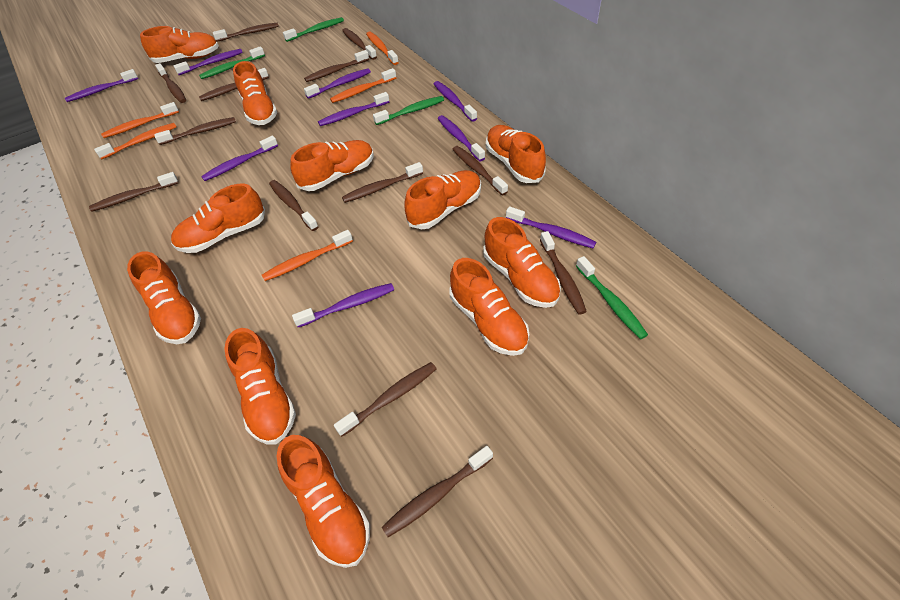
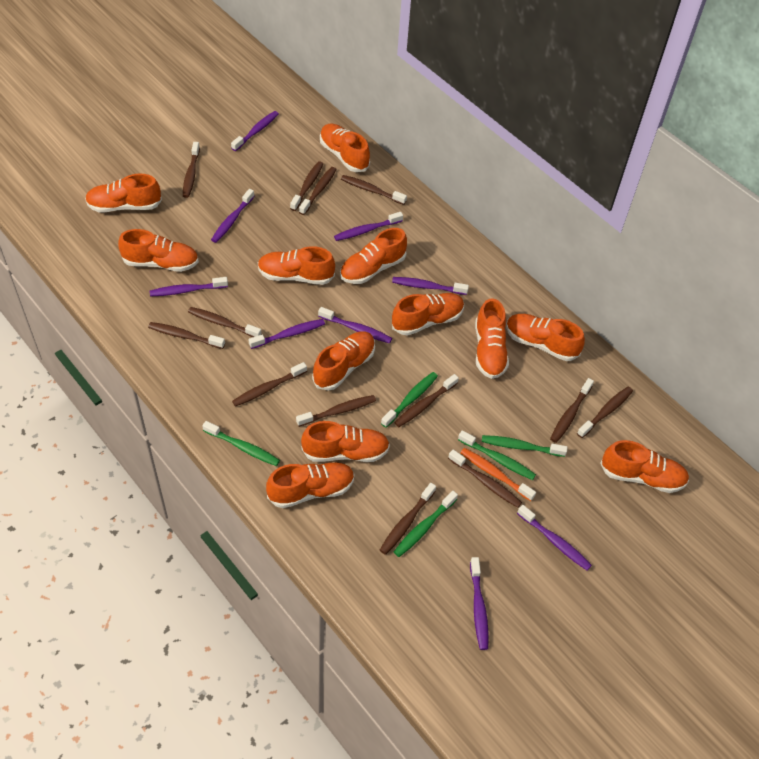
green toothbrush: 4 -> 5
orange shoe: 11 -> 12
orange toothbrush: 5 -> 1

